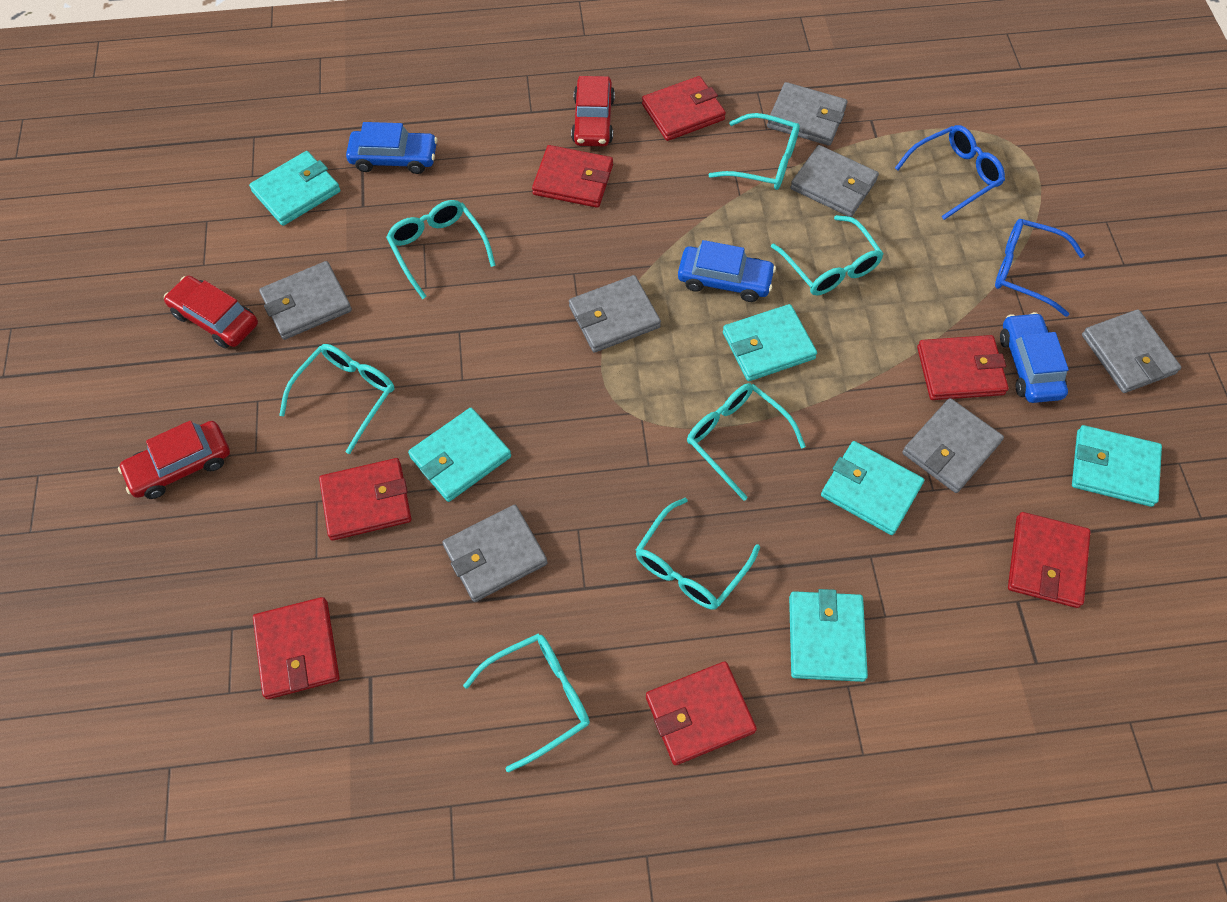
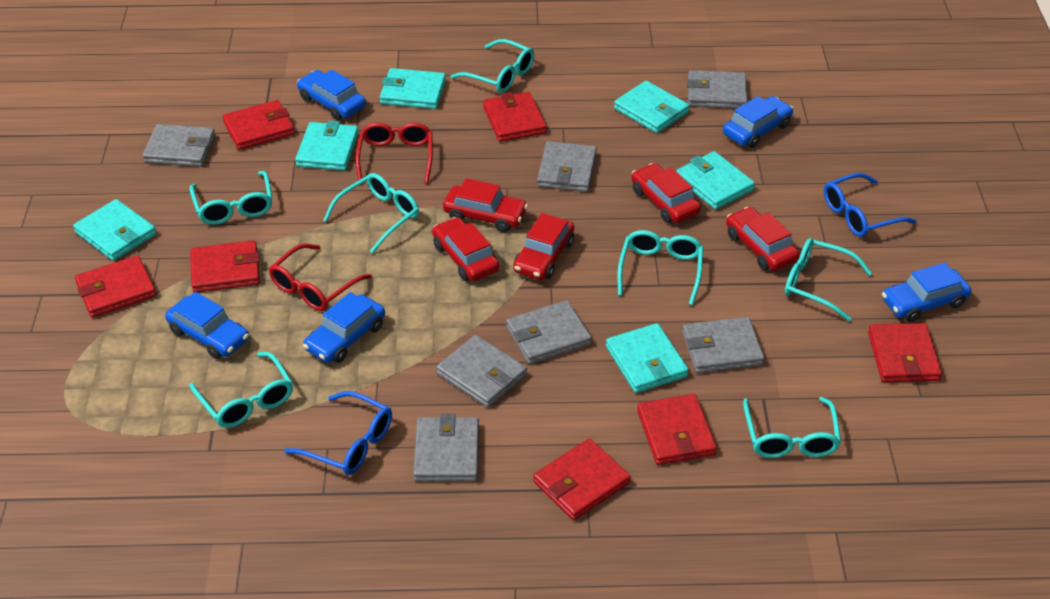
blue car: 3 -> 5
red car: 3 -> 5
red glasses: 0 -> 2

